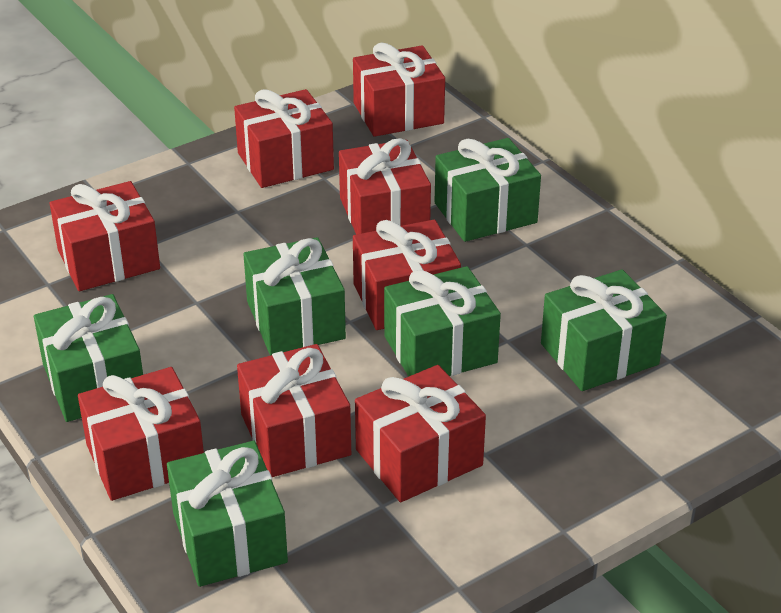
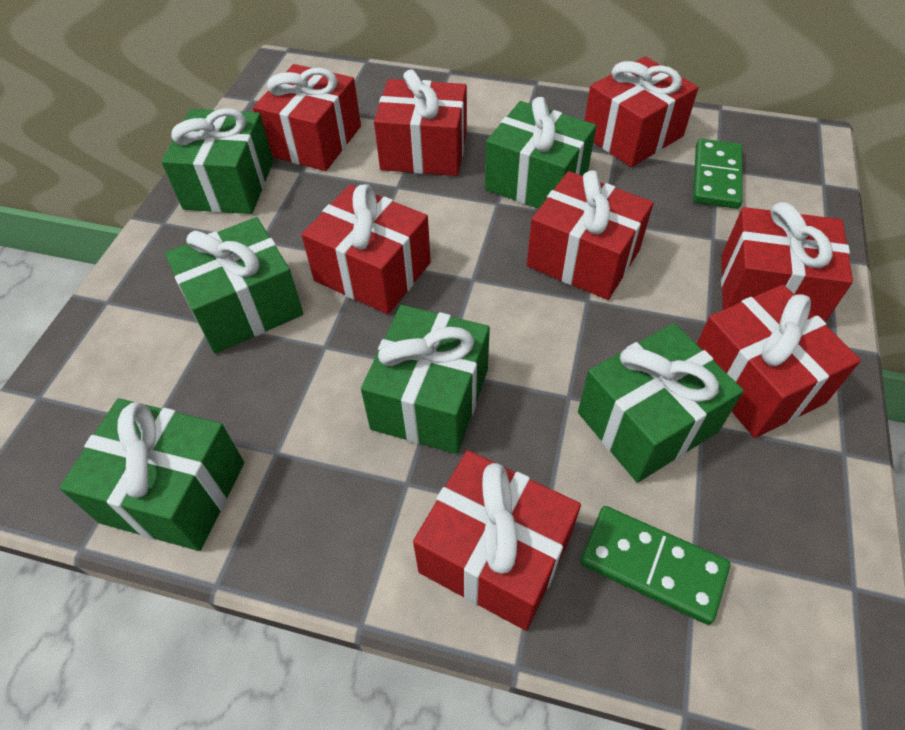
green domino: 0 -> 2

